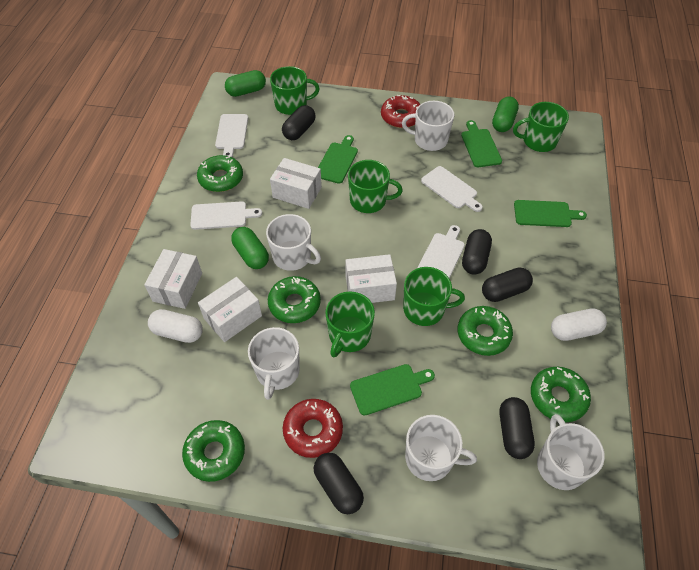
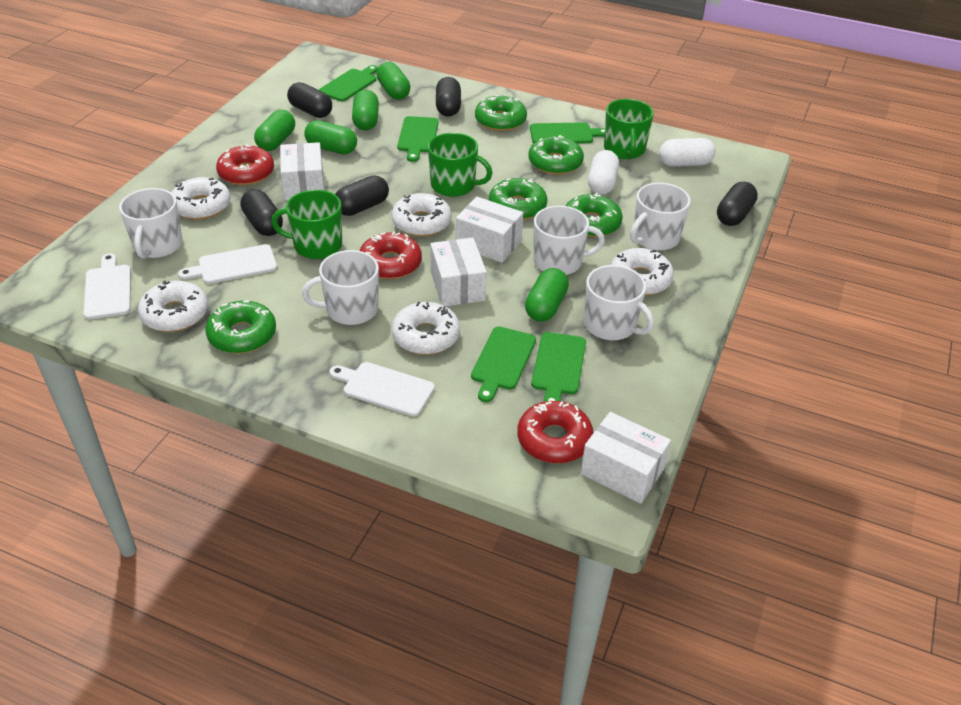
green capsule: 3 -> 5
green cutting board: 4 -> 5
green mug: 5 -> 3
red donut: 2 -> 3
white cutting board: 4 -> 3
white donut: 0 -> 5

